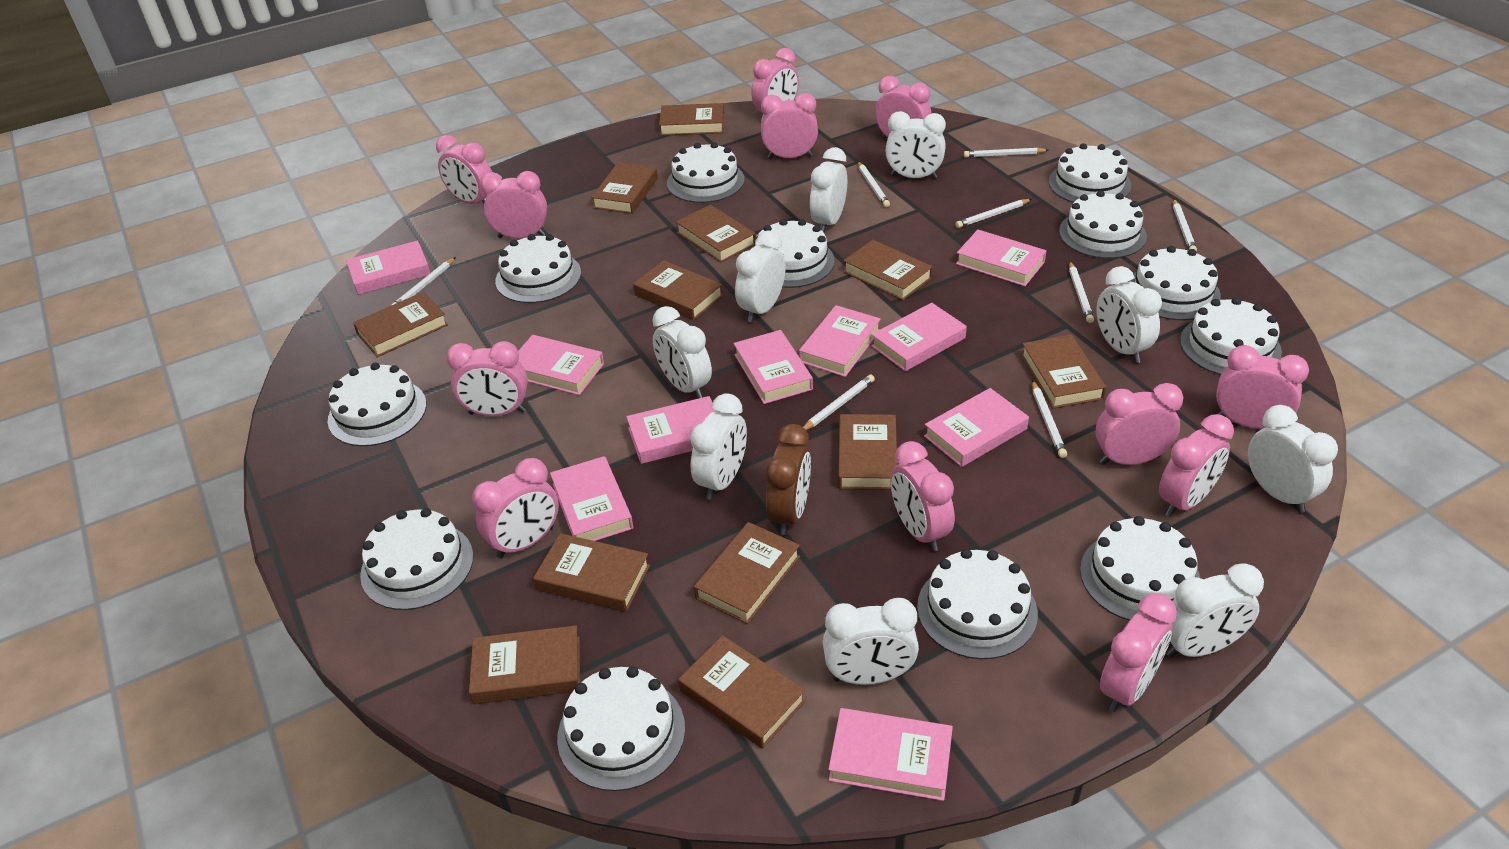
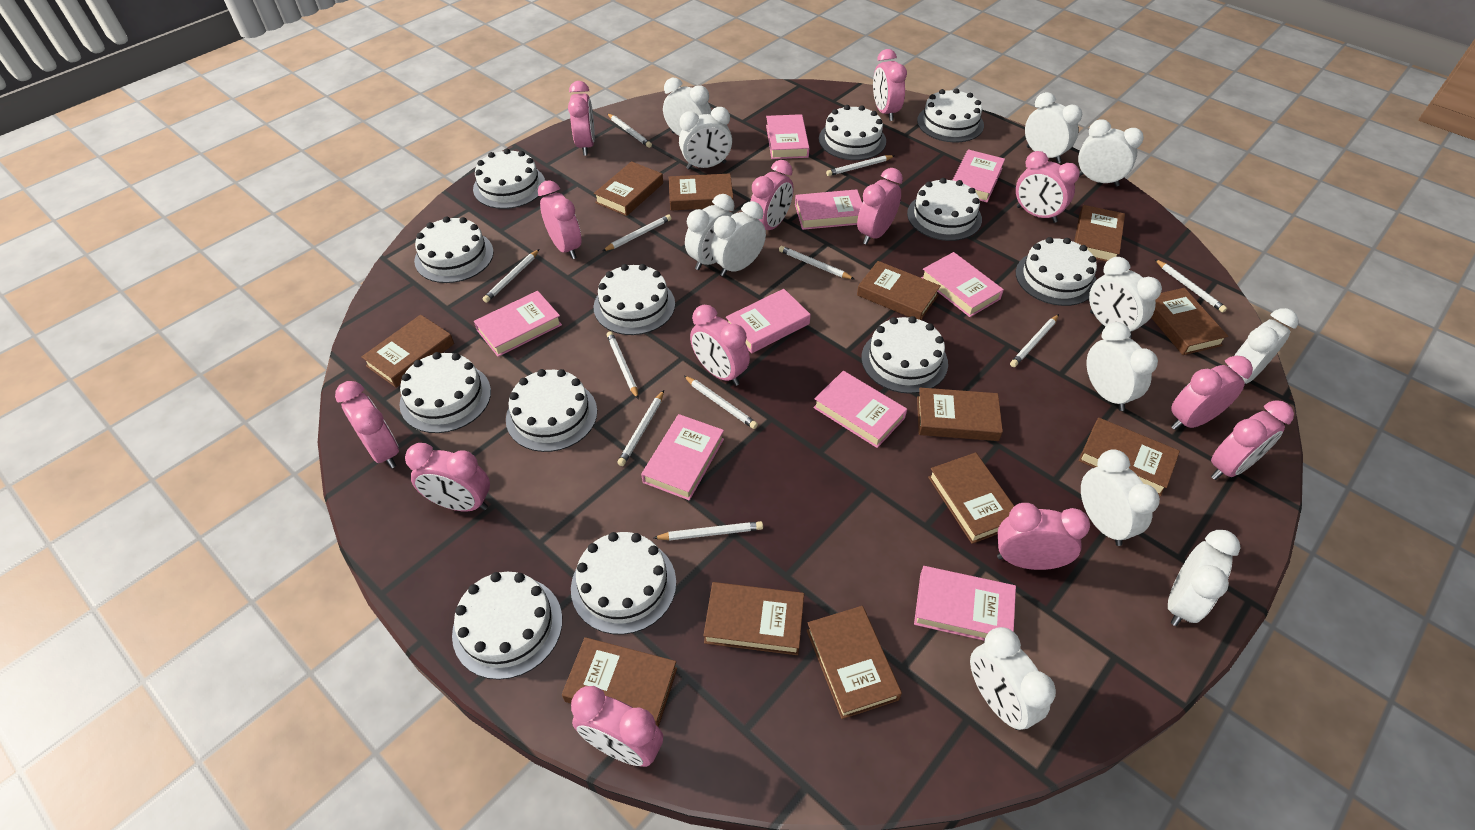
brown clock: 1 -> 0
pink book: 10 -> 9
pink clock: 12 -> 13
white clock: 9 -> 12
white pencil: 8 -> 11

